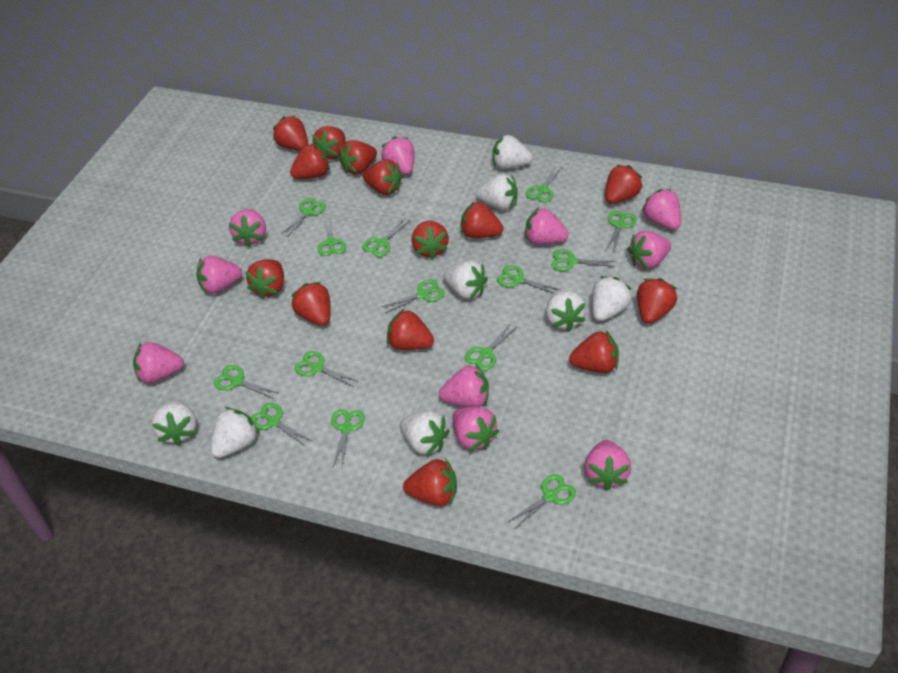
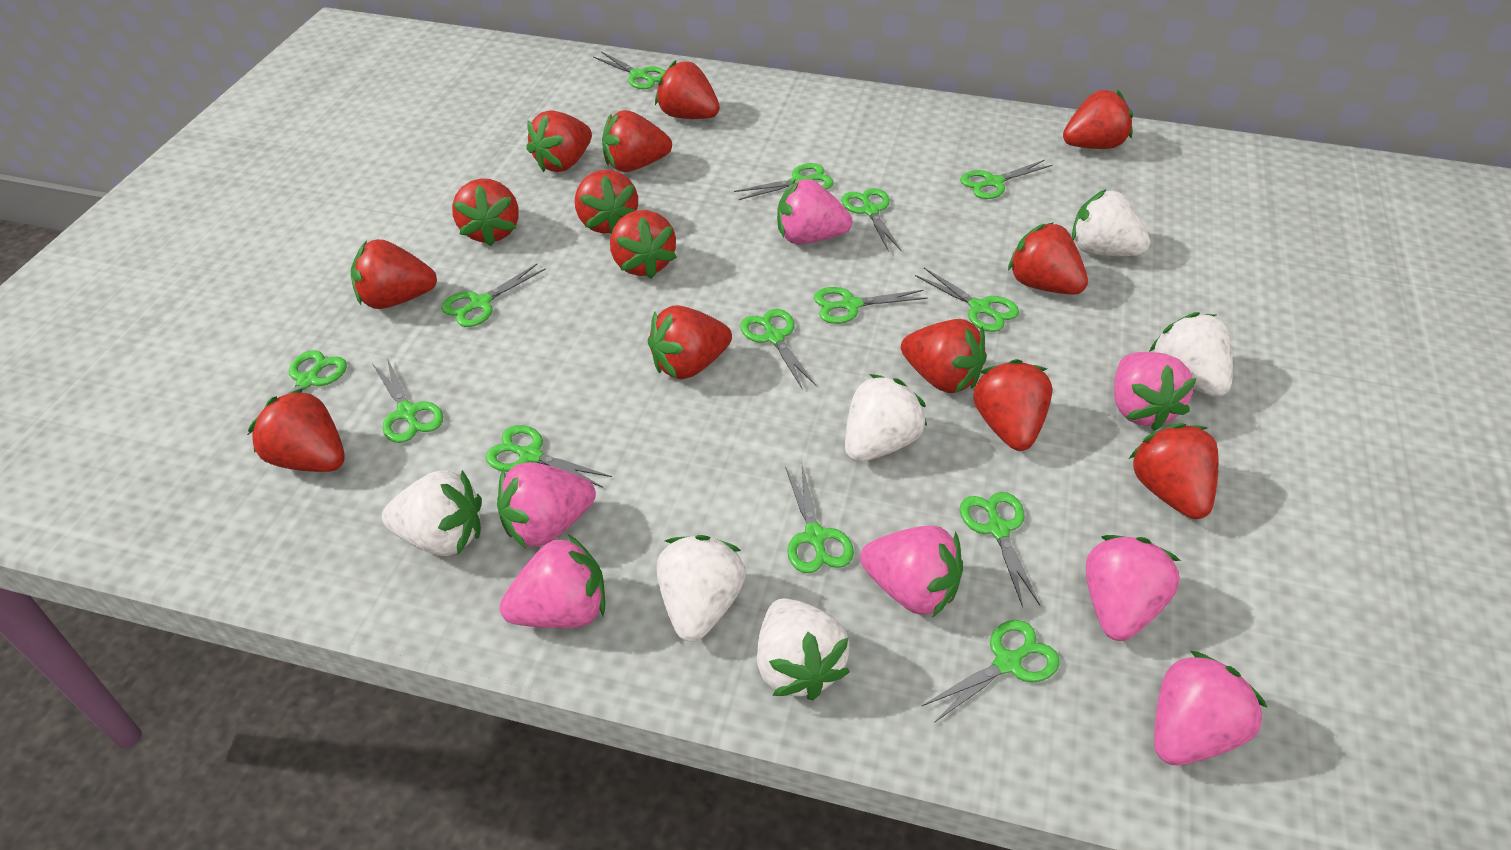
pink strawberry: 10 -> 7
white strawberry: 8 -> 6

